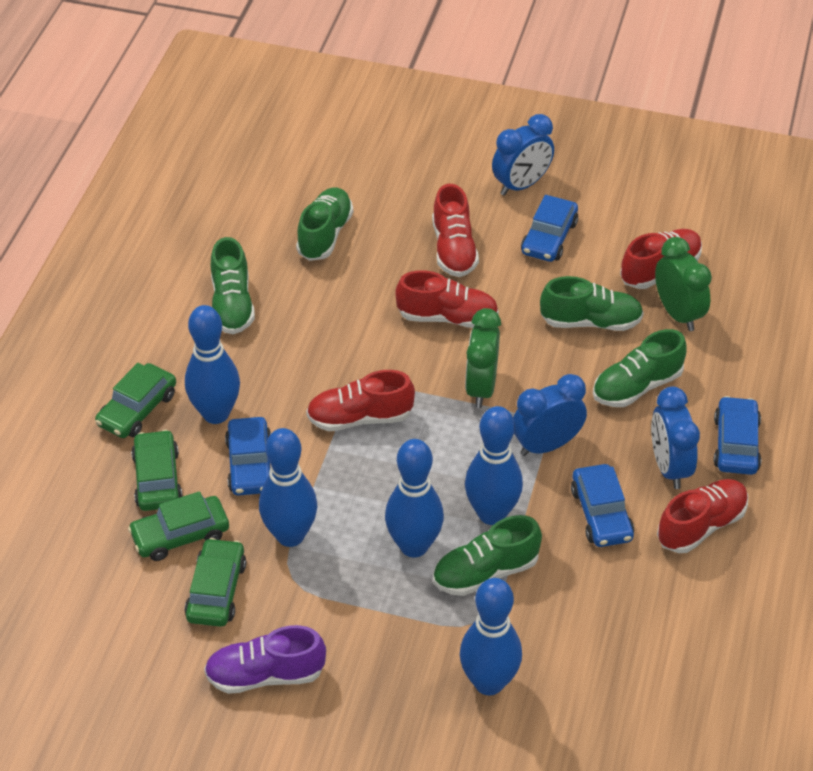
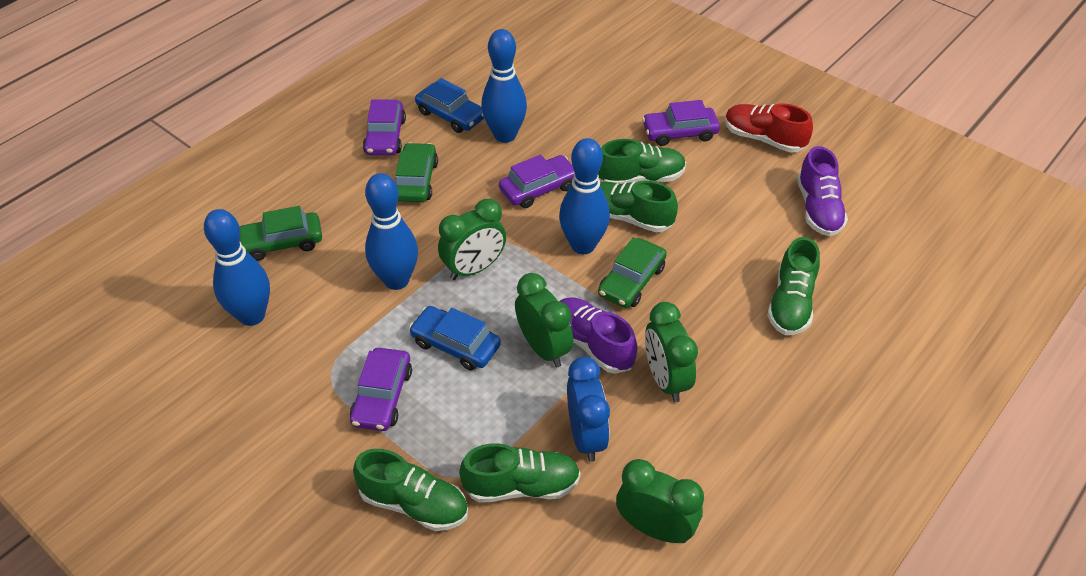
blue bowling pin: 5 -> 4
blue car: 4 -> 2
blue clock: 3 -> 1
green car: 4 -> 3
green clock: 2 -> 4
purple car: 0 -> 4
purple shoe: 1 -> 2
red shoe: 5 -> 1

